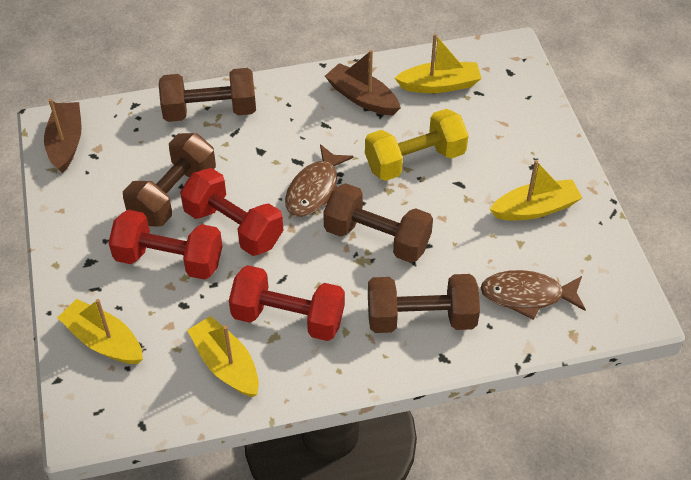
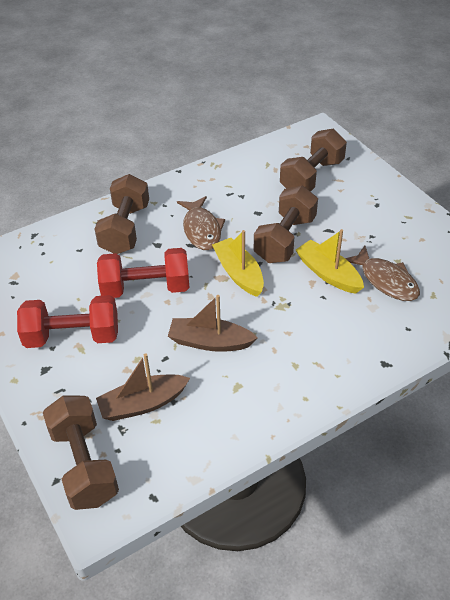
red dumbbell: 3 -> 2
yellow boat: 4 -> 2
yellow dumbbell: 1 -> 0

